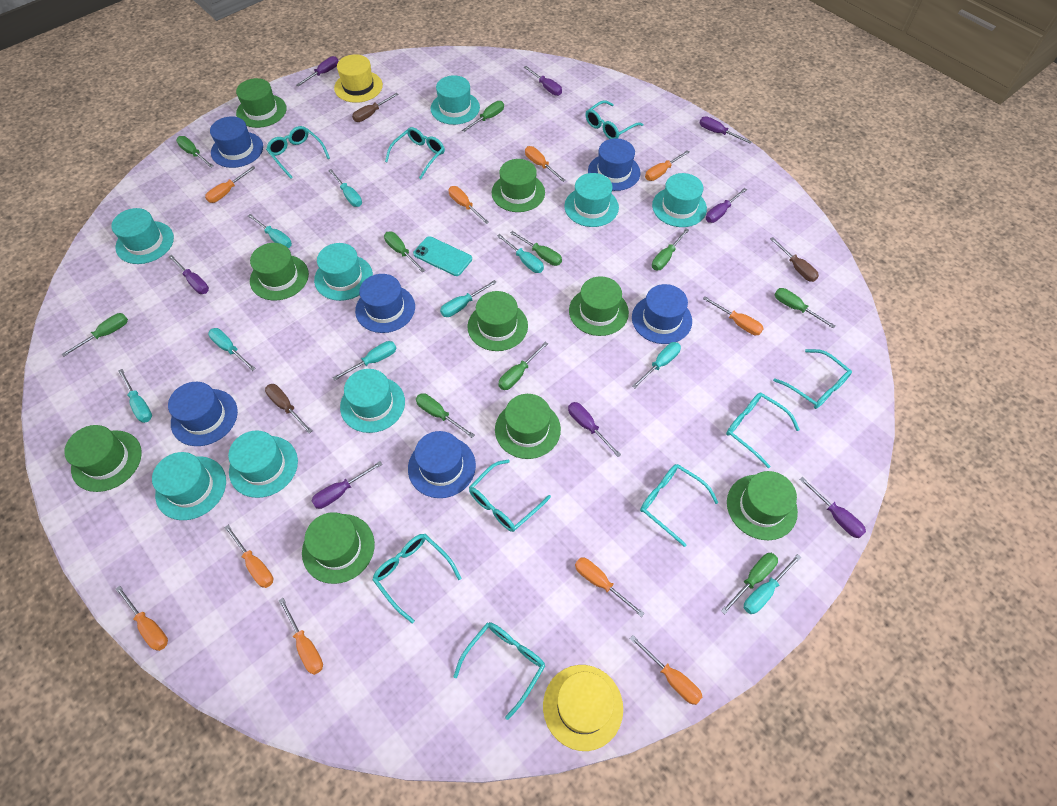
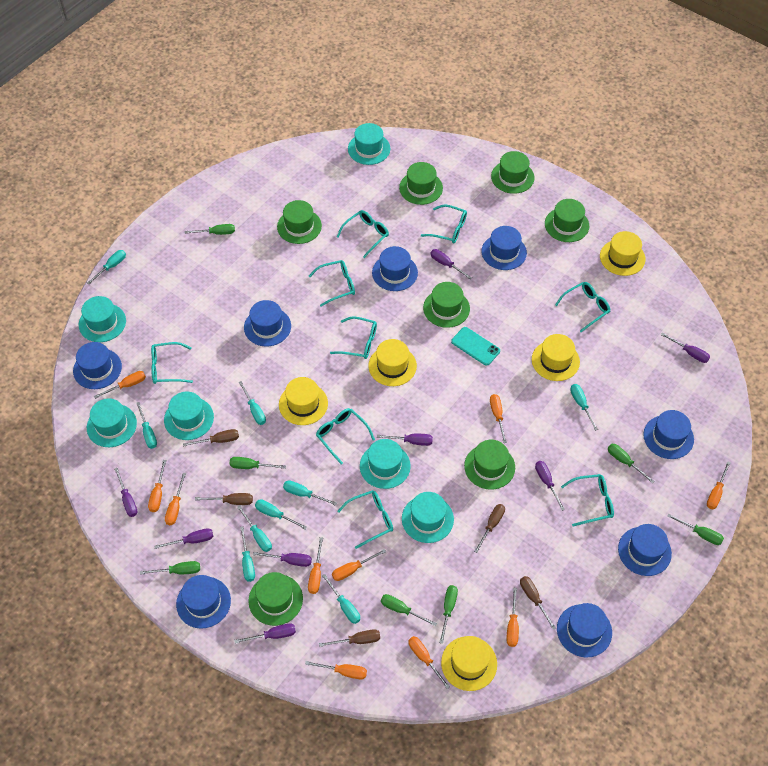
blue hat: 6 -> 8
brown screwdriver: 3 -> 5
green hat: 9 -> 7
green screwdriver: 10 -> 7
turquoise hat: 8 -> 6
yellow hat: 2 -> 5

